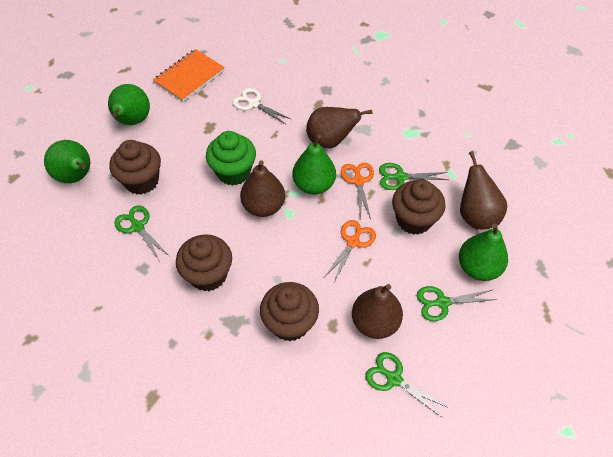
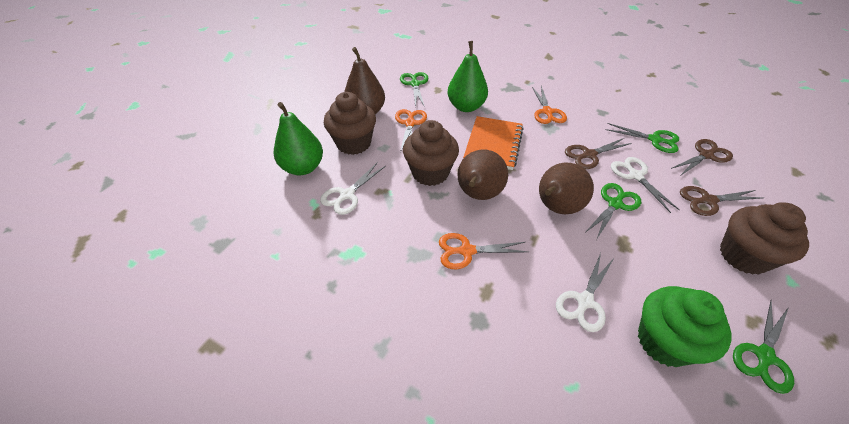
brown cupcake: 4 -> 3
brown pear: 4 -> 3
brown scissors: 0 -> 3
green pear: 4 -> 2
orange scissors: 2 -> 3
white scissors: 1 -> 3

